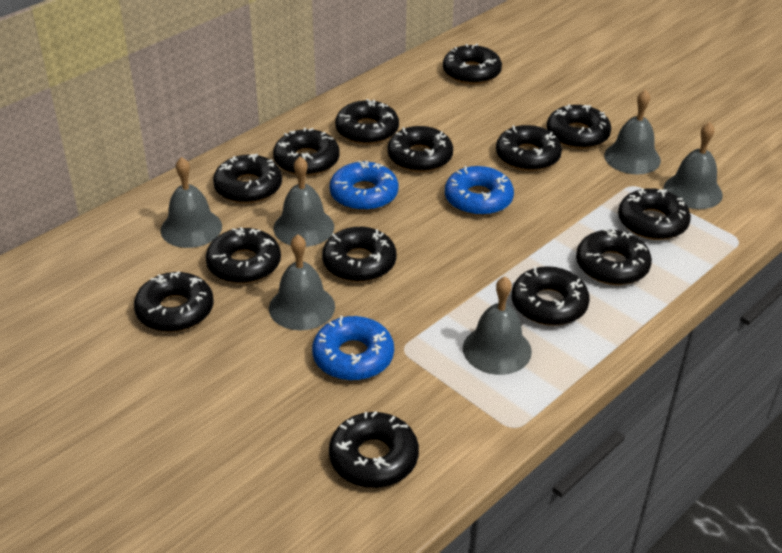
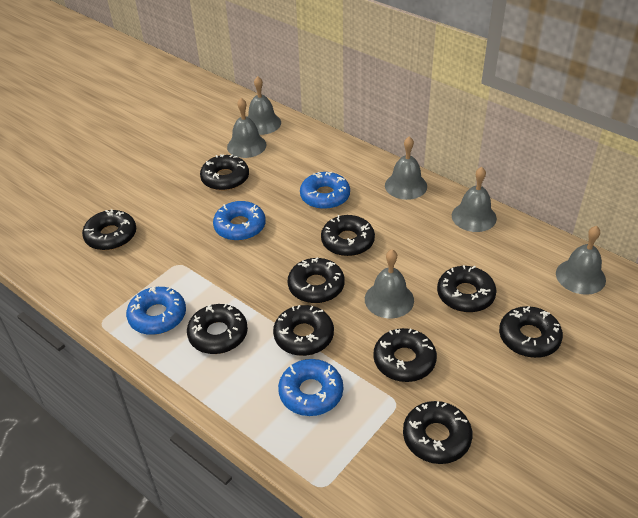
black donut: 14 -> 10
blue donut: 3 -> 4

